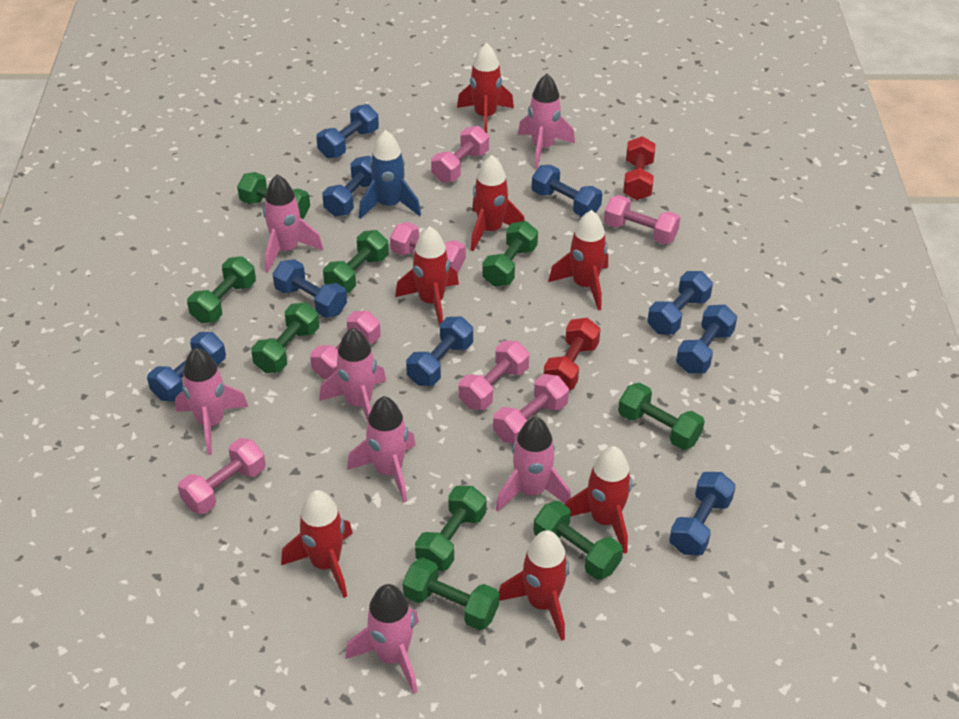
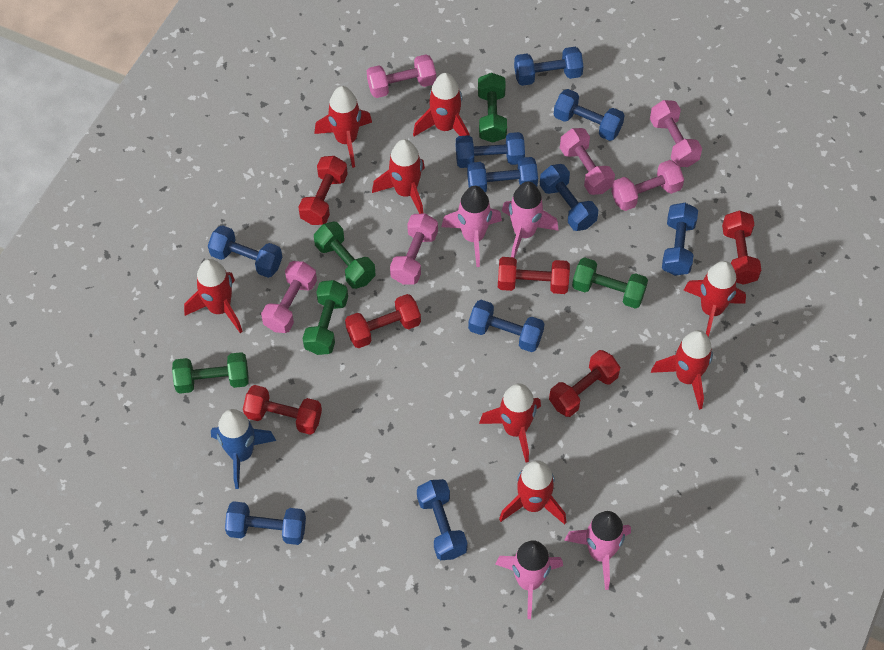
blue dumbbell: 9 -> 10
green dumbbell: 9 -> 5
pink dumbbell: 7 -> 6
pink rocket: 7 -> 4
red dumbbell: 2 -> 6
red rocket: 7 -> 8

